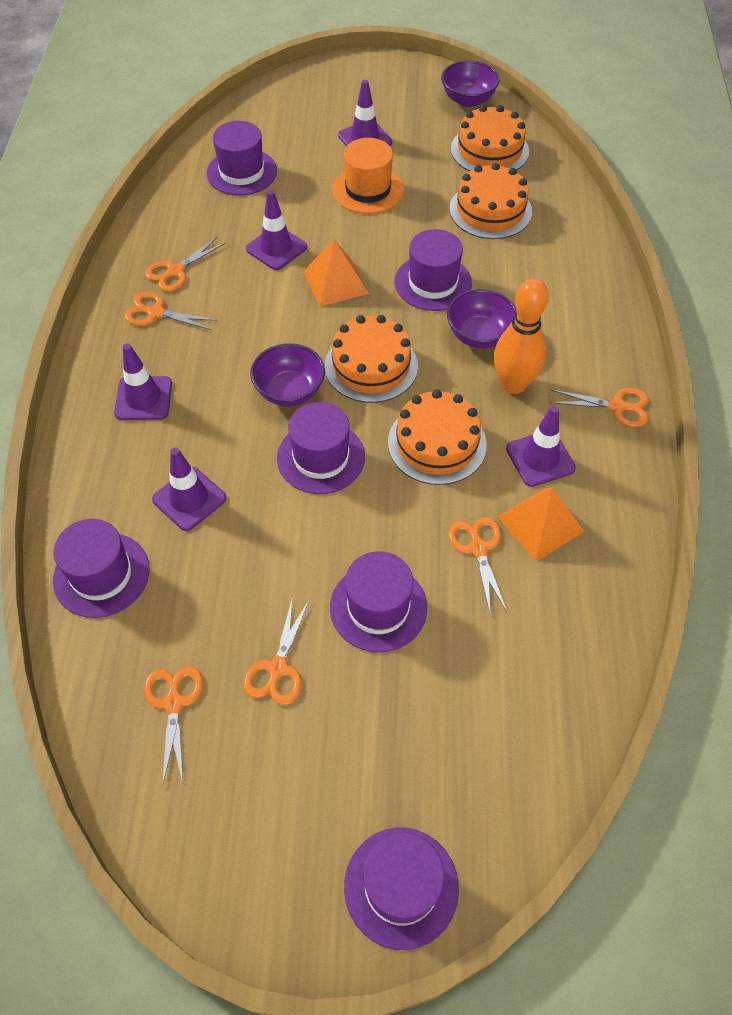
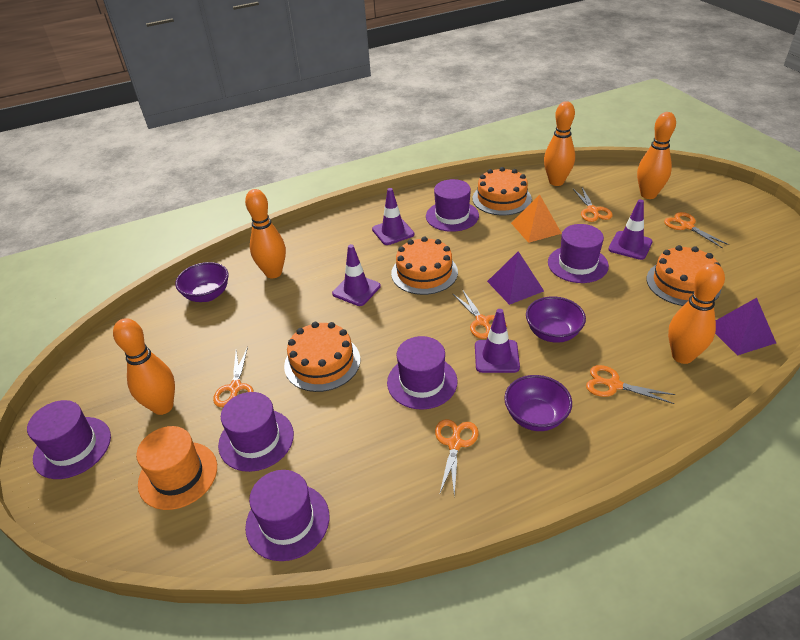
orange bowling pin: 1 -> 5
orange pyramid: 2 -> 1
purple pyramid: 0 -> 2
purple traffic cone: 5 -> 4

